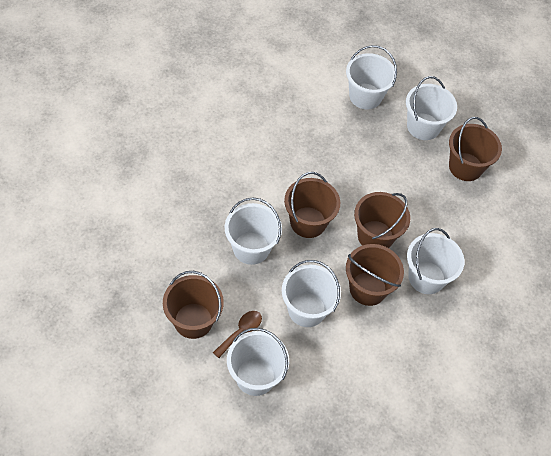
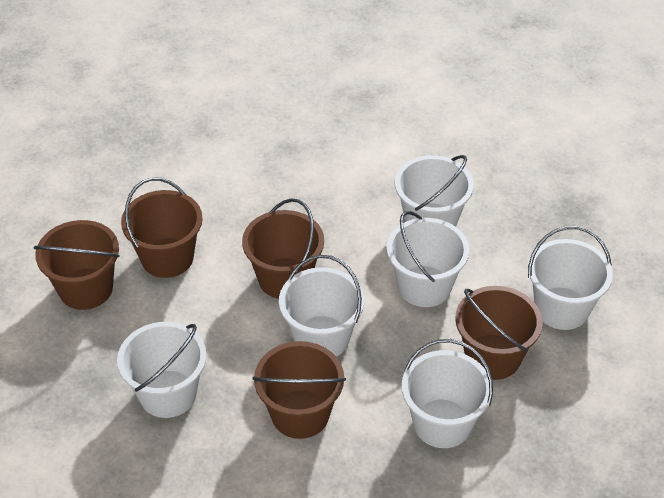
brown spoon: 1 -> 0

